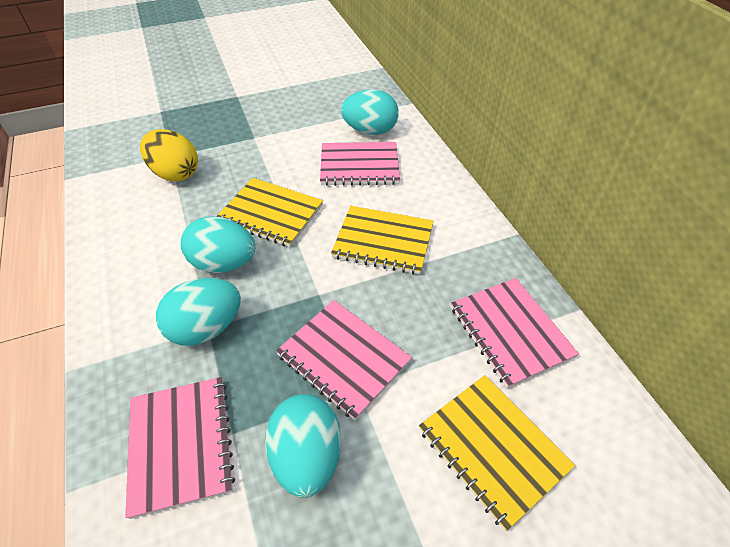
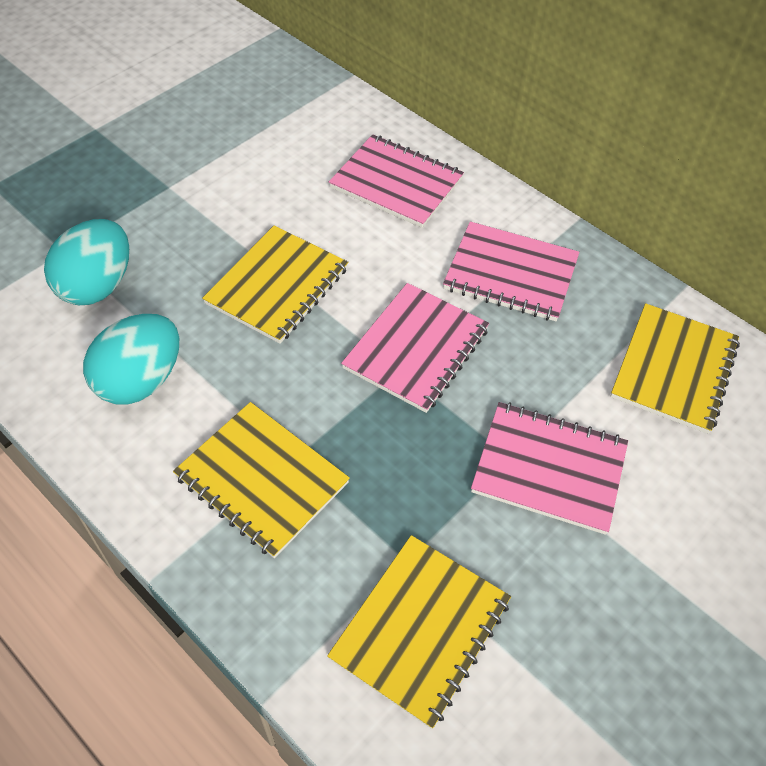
turquoise egg: 4 -> 2
yellow egg: 1 -> 0
yellow notebook: 3 -> 4

